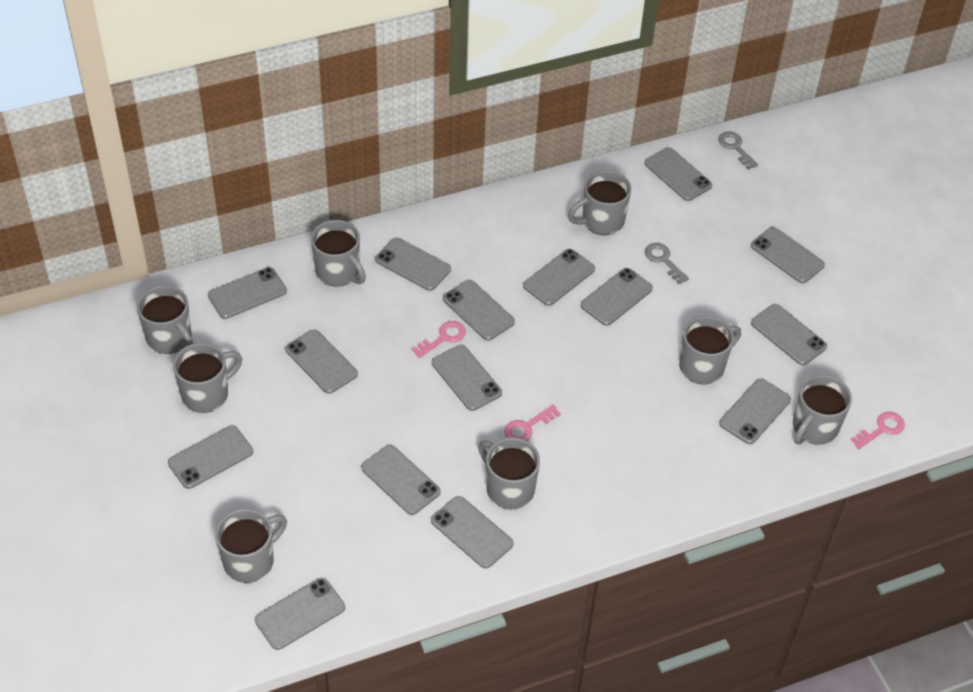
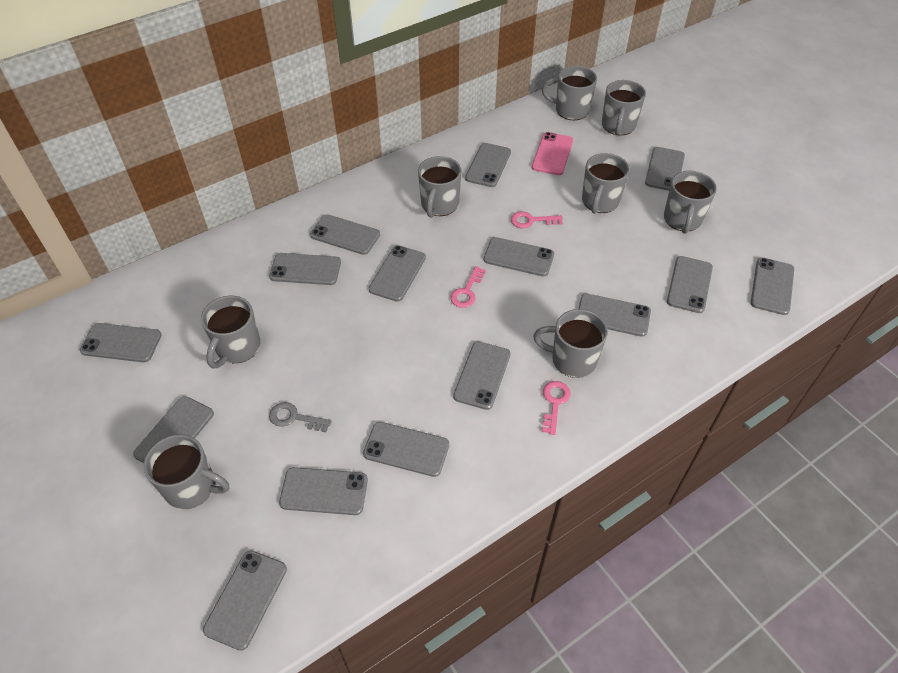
grey key: 2 -> 1
pink phone: 0 -> 1

